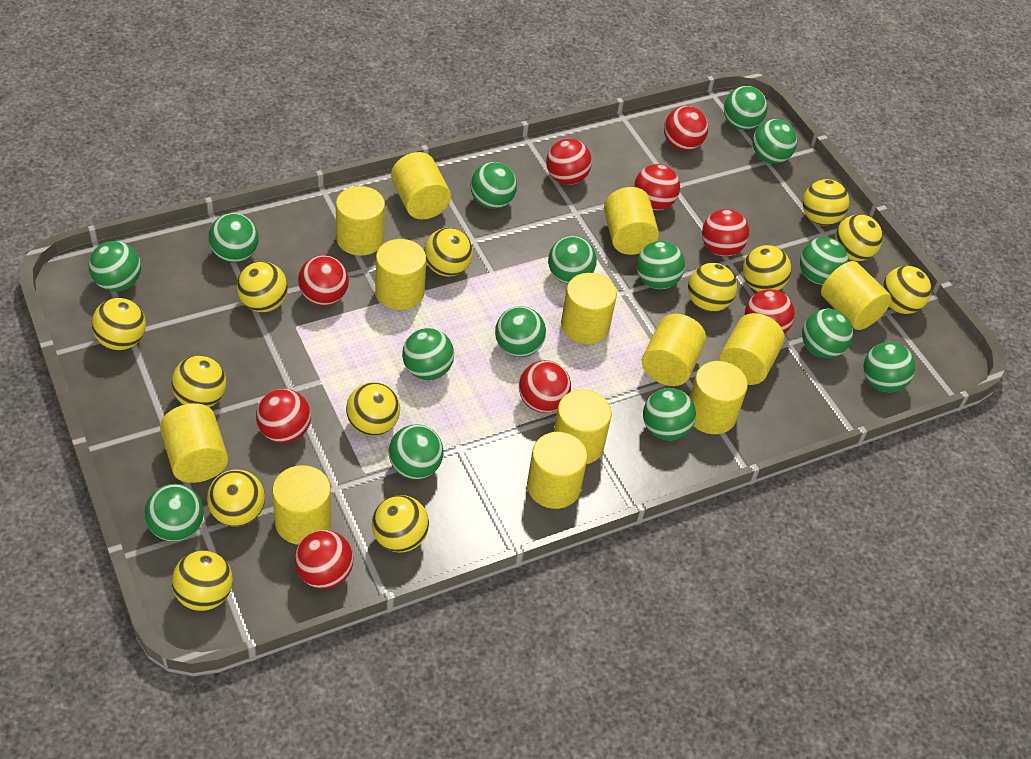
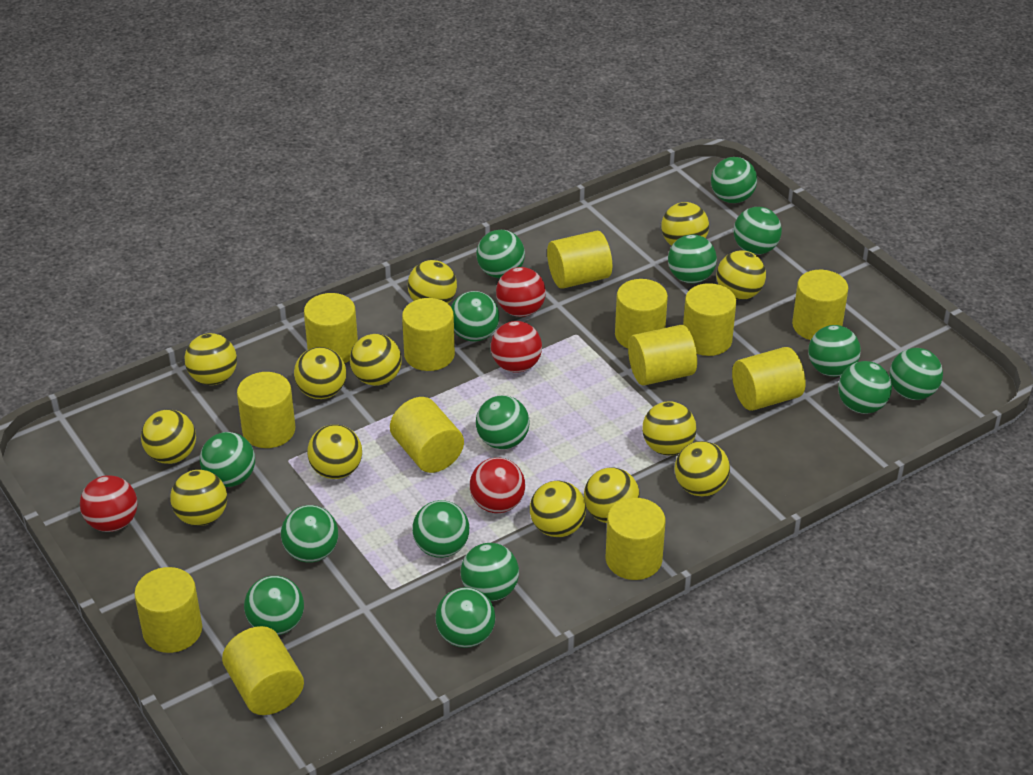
red ball: 9 -> 4

